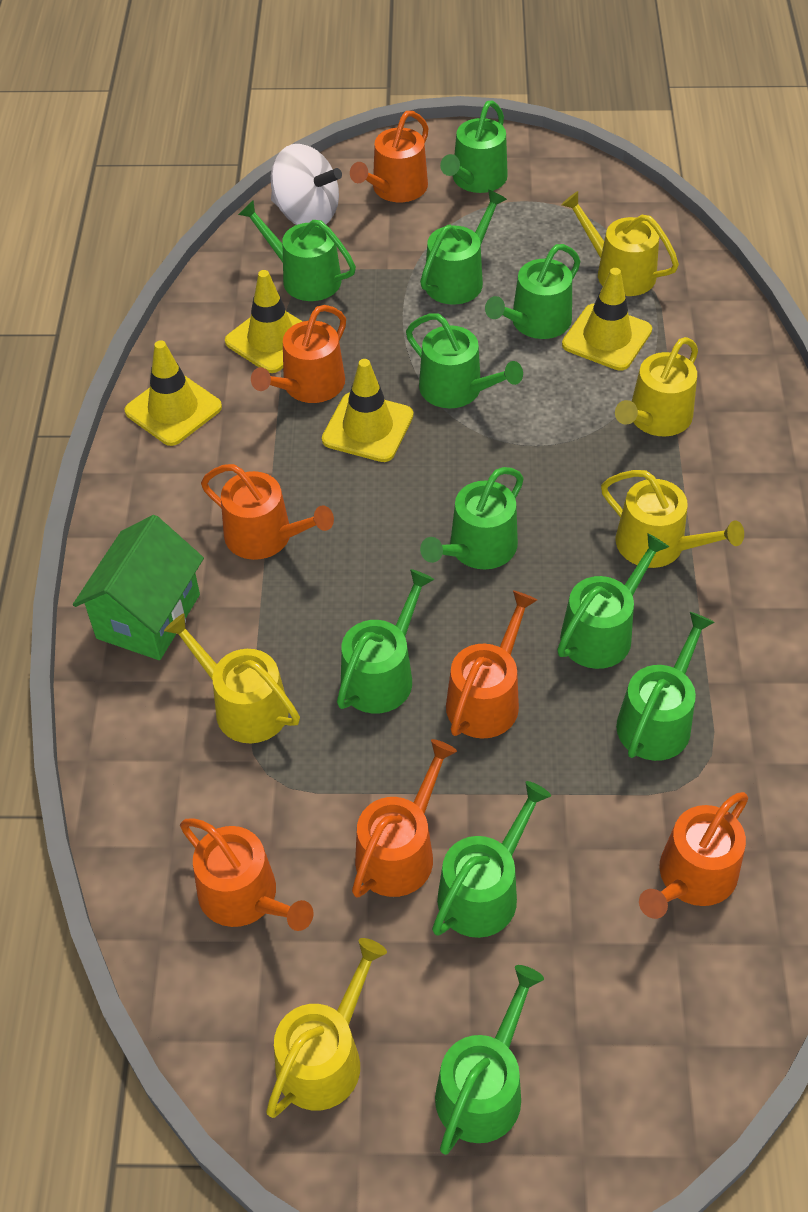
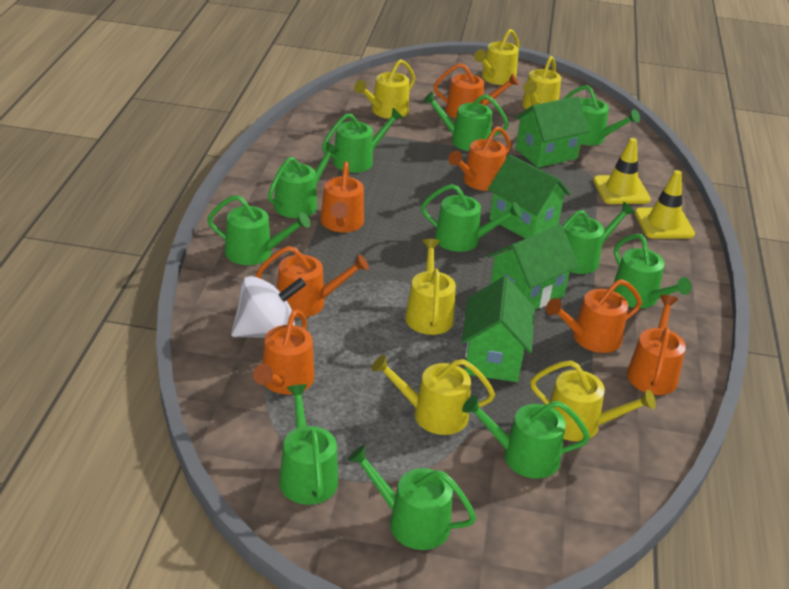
green house: 1 -> 4
yellow traffic cone: 4 -> 2
yellow watering can: 5 -> 6

